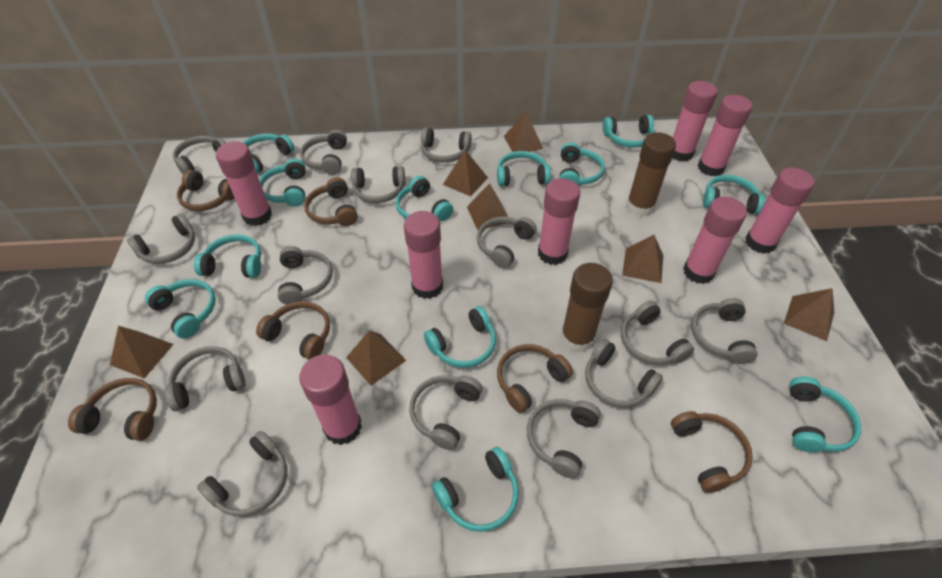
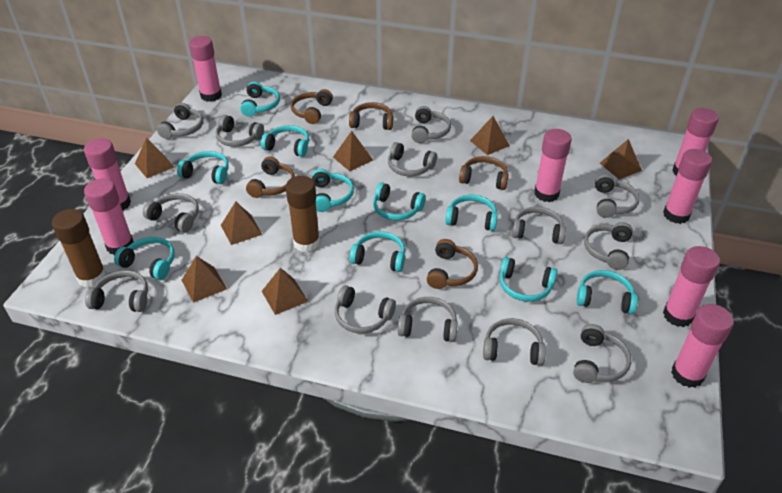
brown headphones: 6 -> 5
grey headphones: 14 -> 13
turquoise headphones: 12 -> 10

